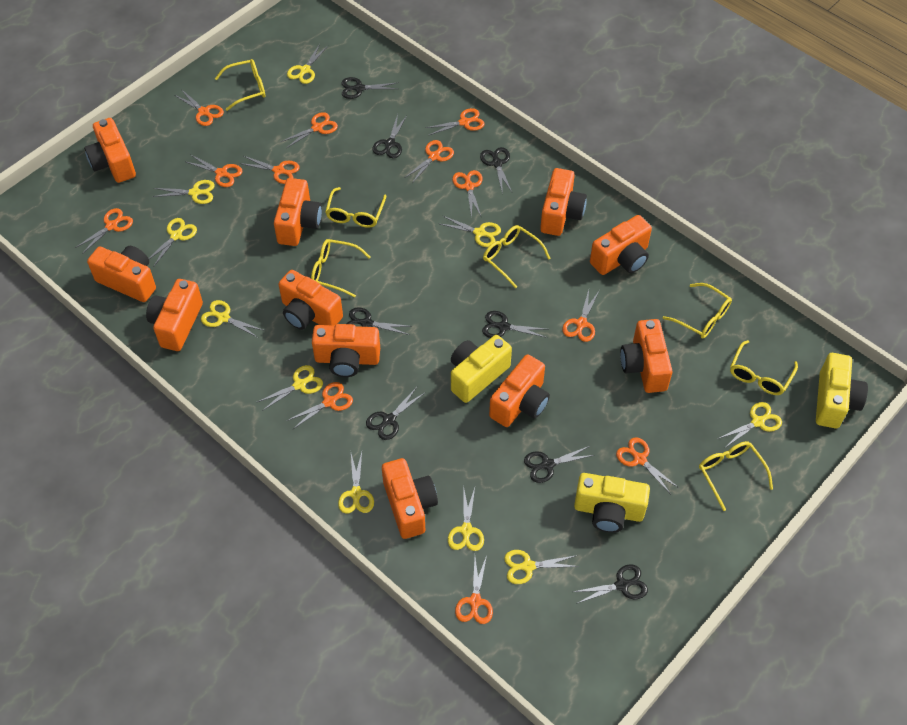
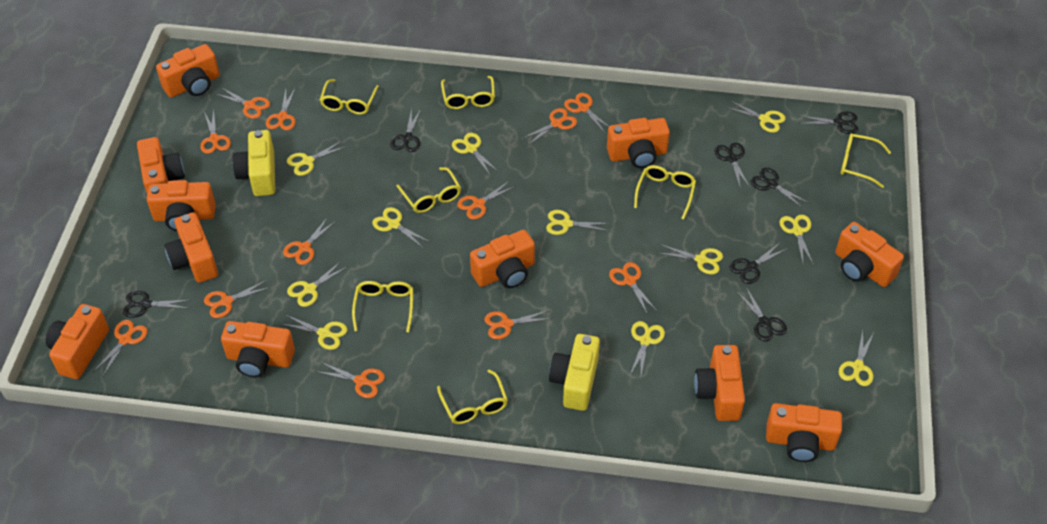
black scissors: 8 -> 7
yellow camera: 3 -> 2
yellow scissors: 10 -> 11

